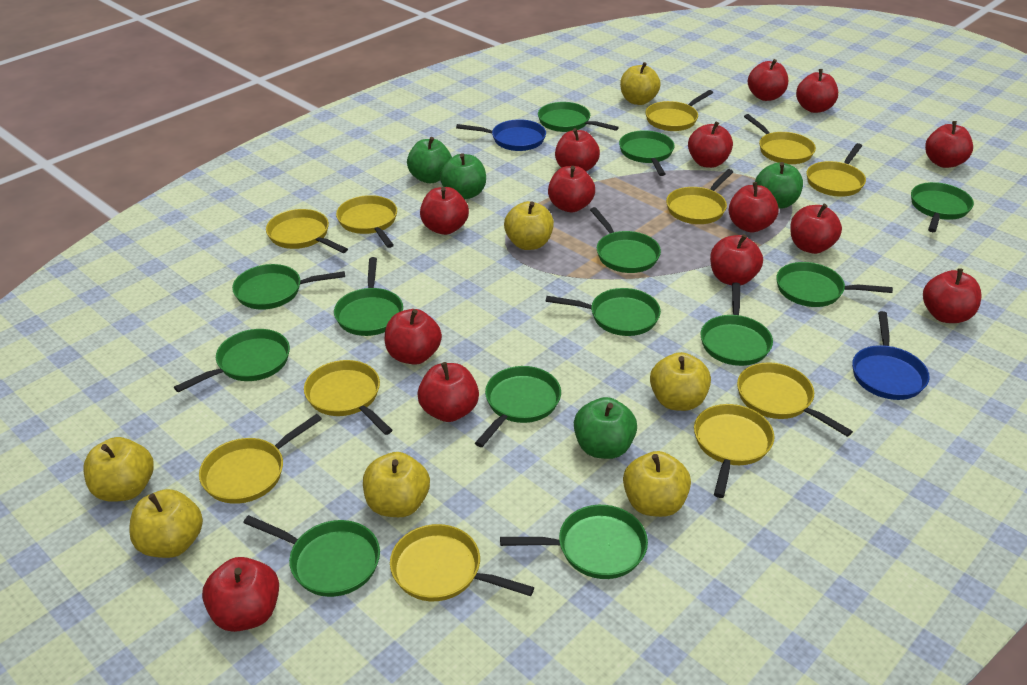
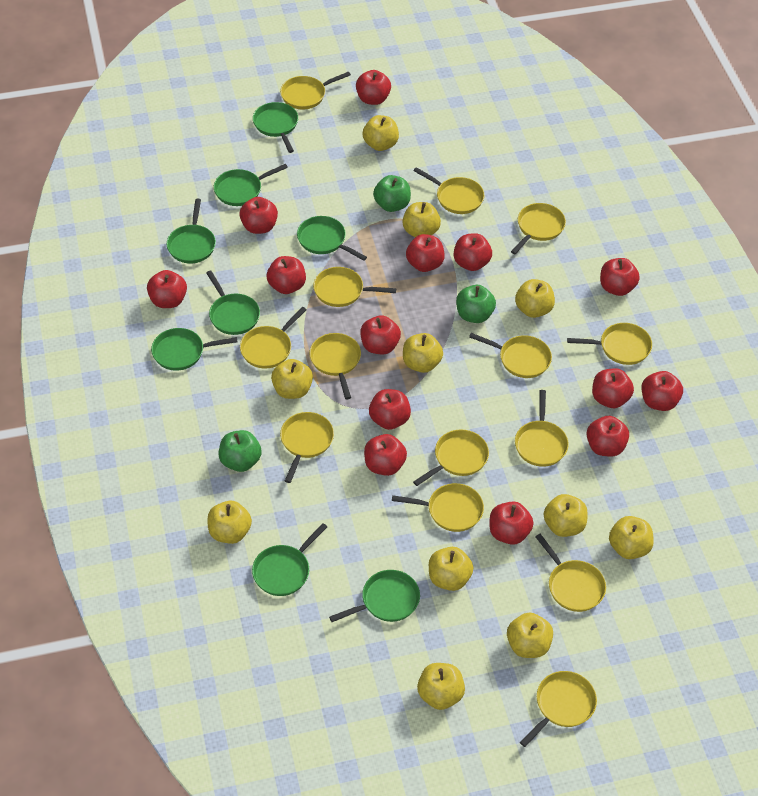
blue pan: 2 -> 0
green apple: 4 -> 3
green pan: 13 -> 8
yellow apple: 7 -> 11
yellow pan: 11 -> 14

